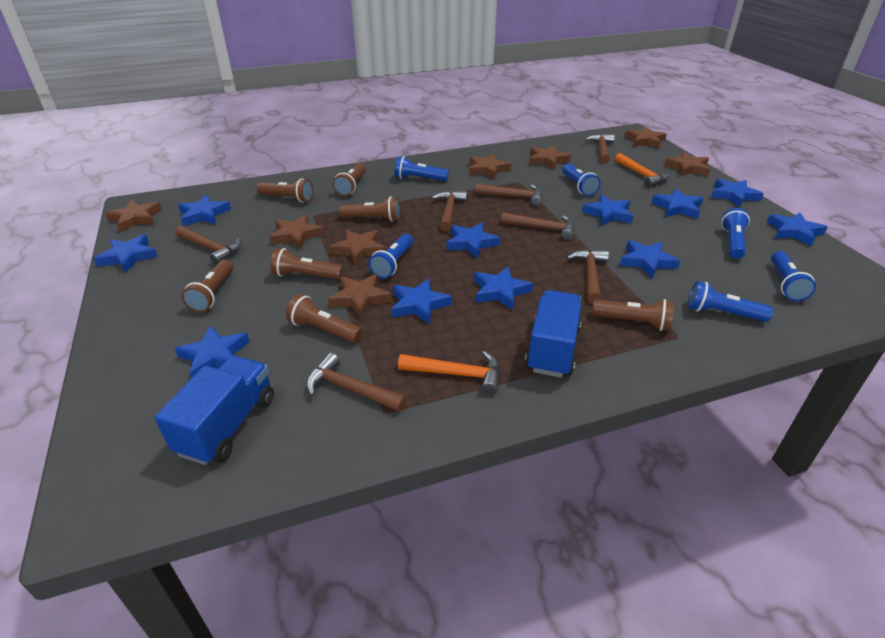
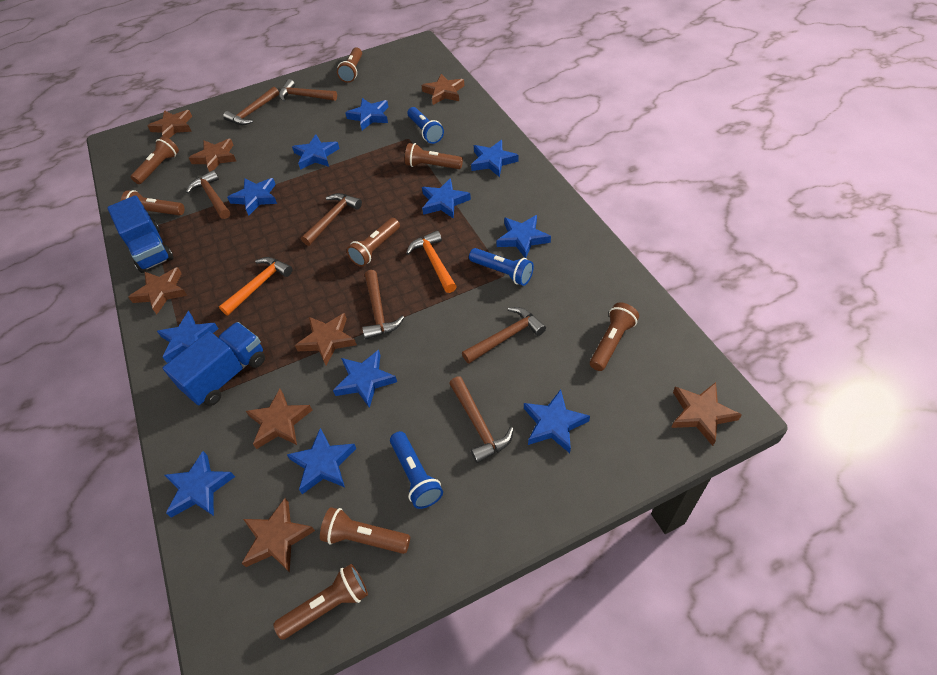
blue flashlight: 6 -> 3
brown flashlight: 7 -> 8

